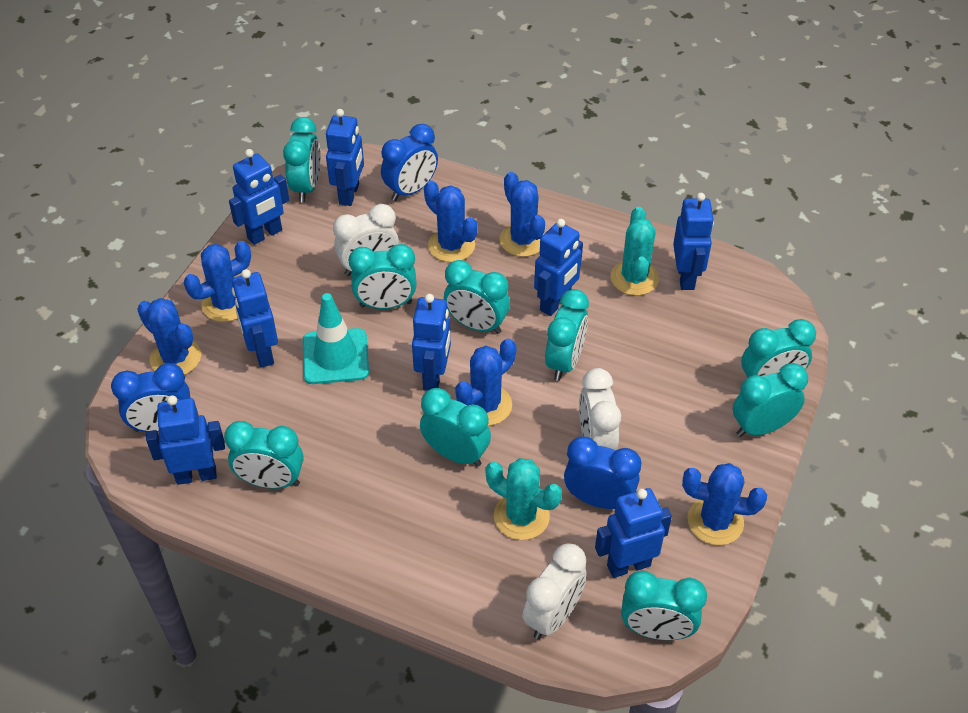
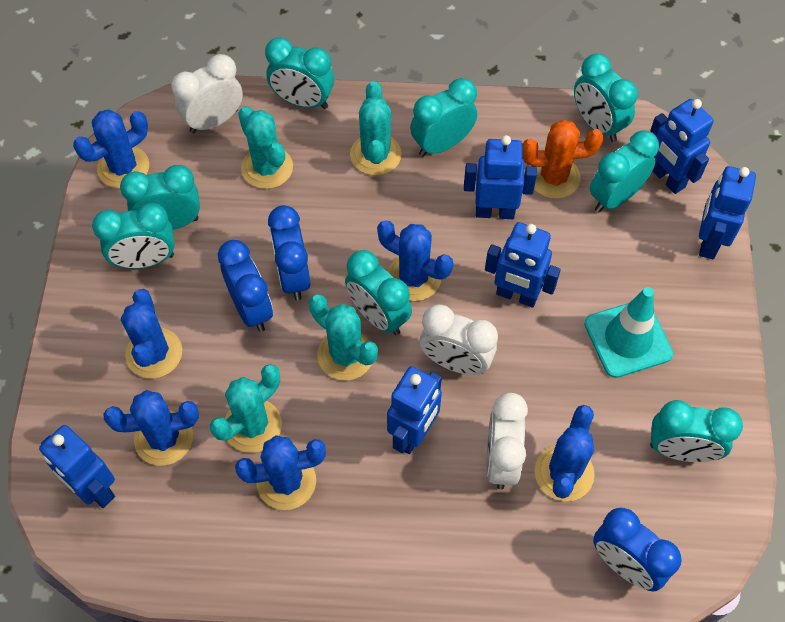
blue robot: 8 -> 6
orange cactus: 0 -> 1
turquoise cactus: 2 -> 4
turquoise clock: 9 -> 8

